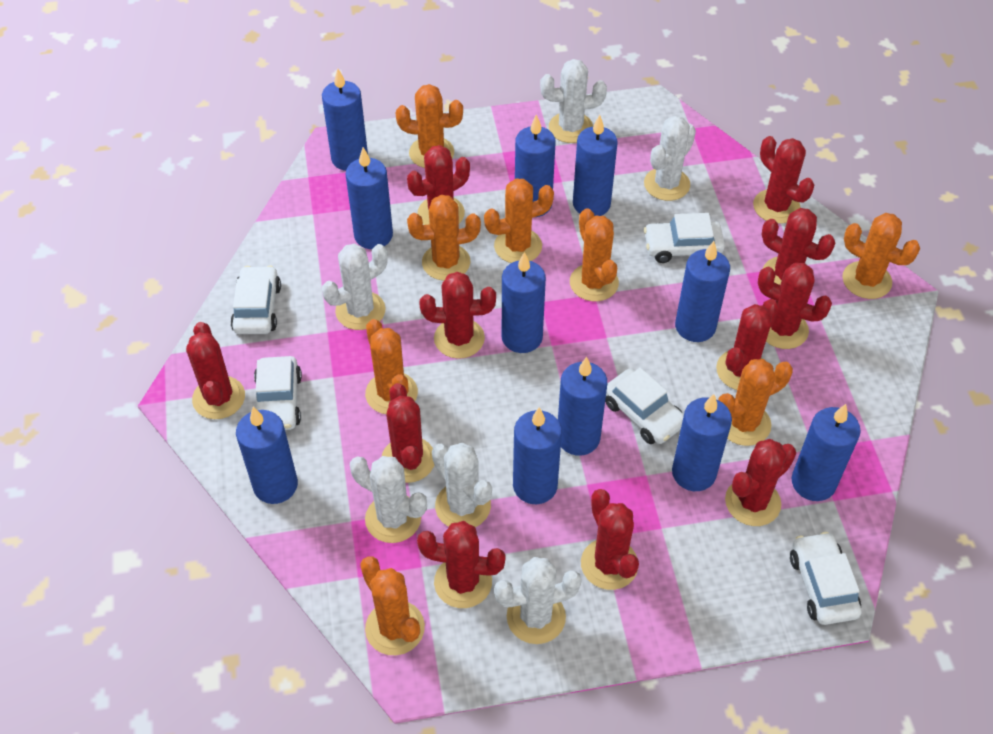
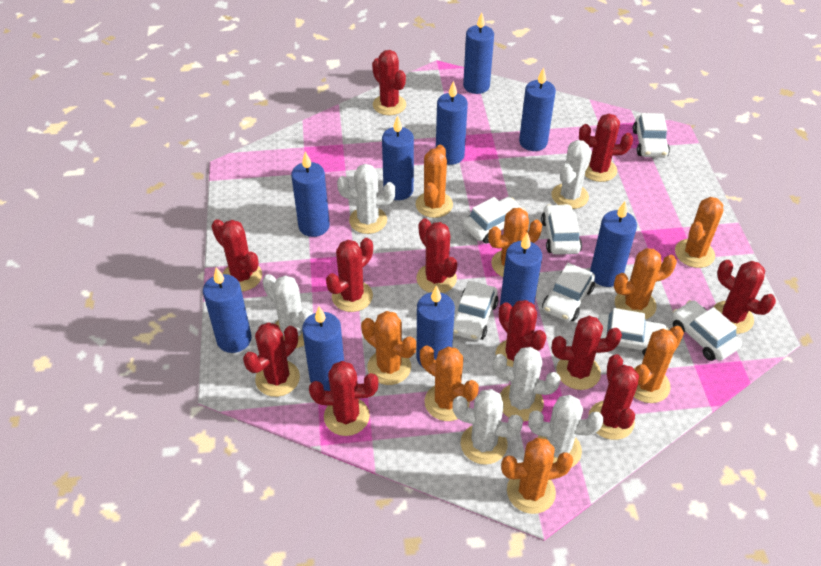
blue candle: 11 -> 10
white car: 5 -> 7

